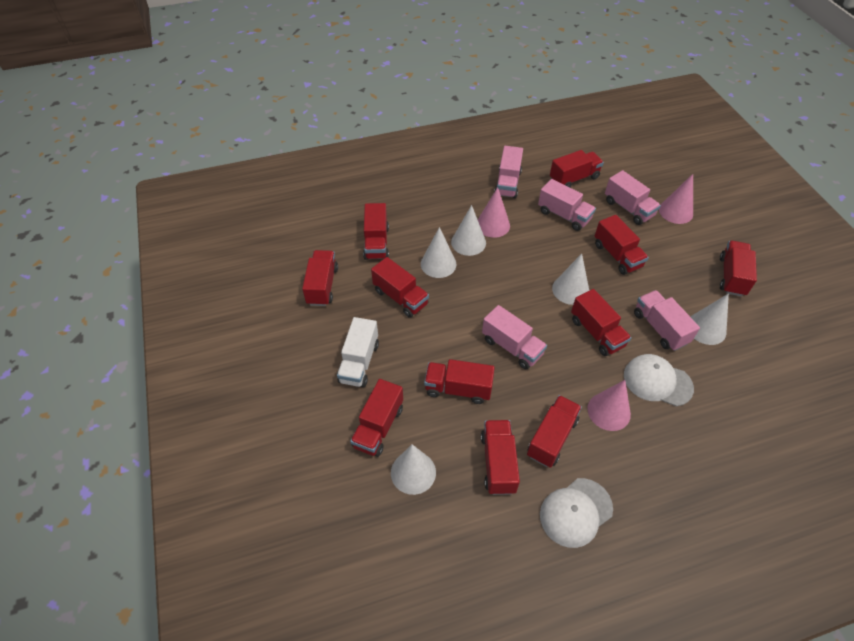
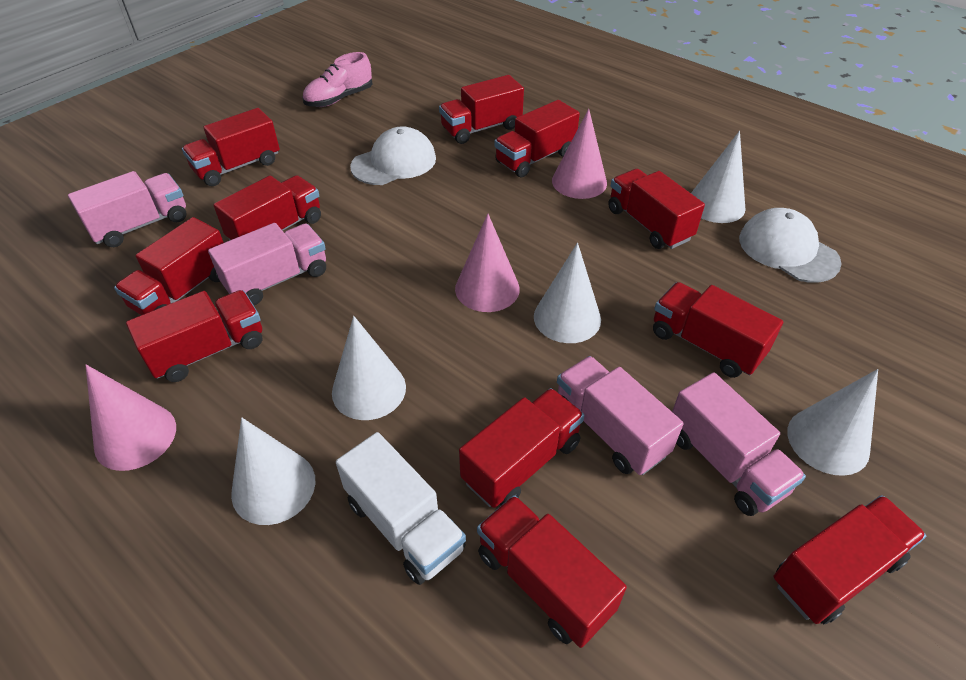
pink shoe: 0 -> 1
pink truck: 5 -> 4

